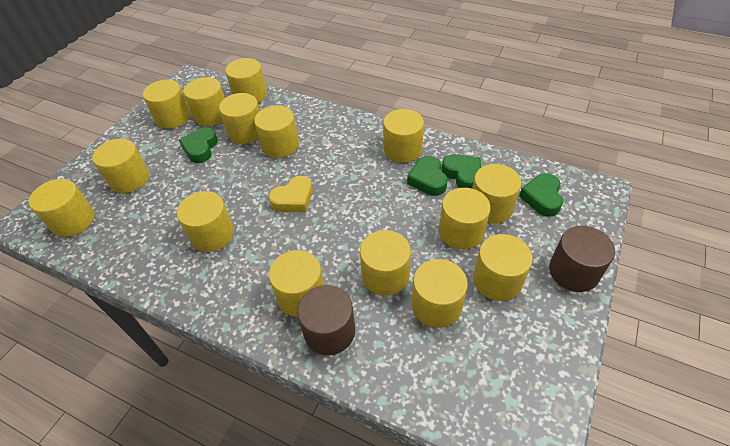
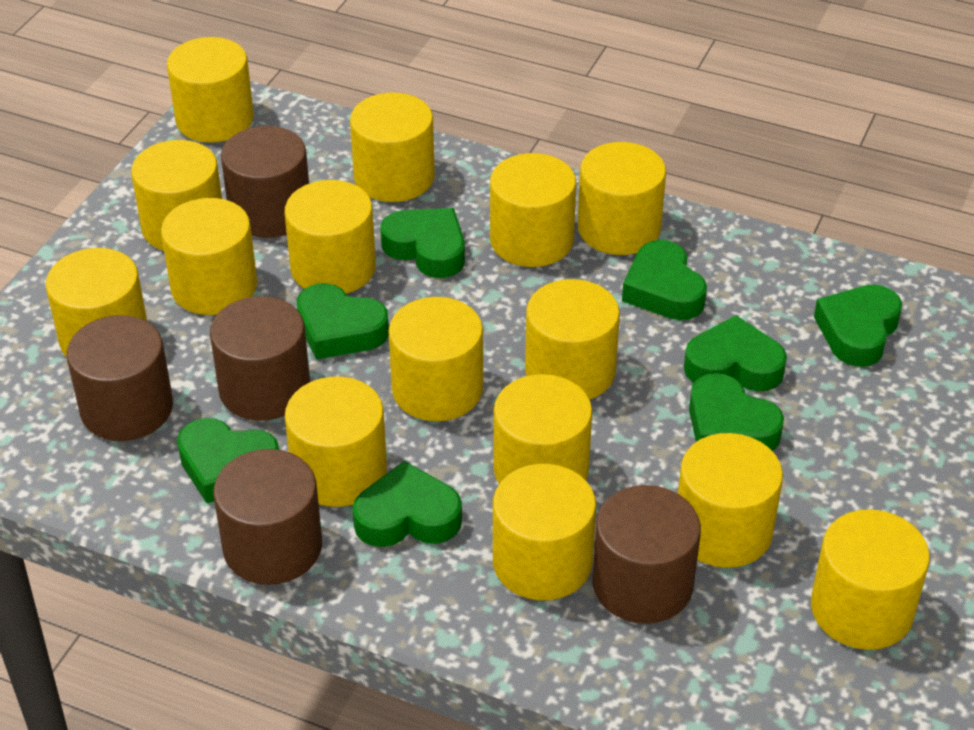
brown cylinder: 2 -> 5
green heart: 4 -> 8
yellow heart: 1 -> 0

